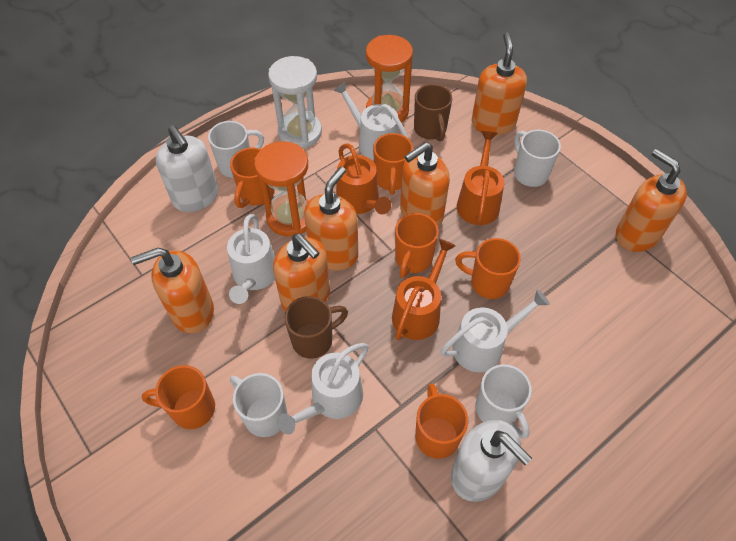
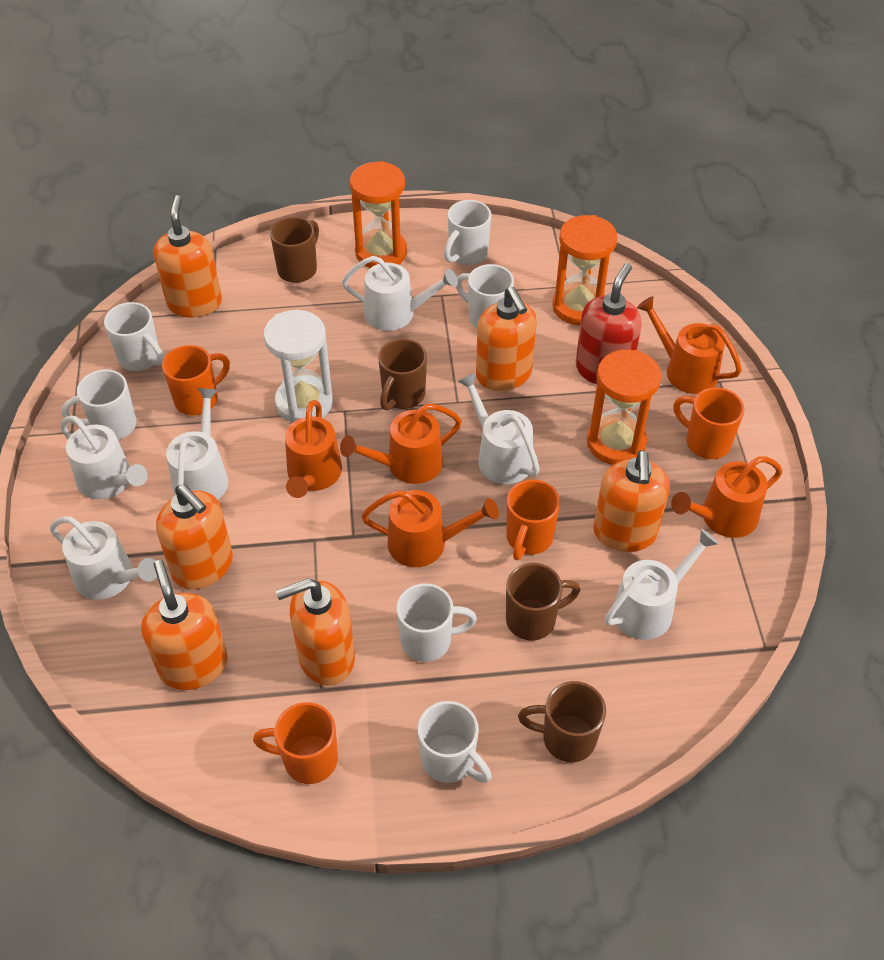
brown mug: 2 -> 4
orange hourglass: 2 -> 3
orange mug: 6 -> 4
orange watering can: 3 -> 5
red soap dispenser: 0 -> 1
white mug: 4 -> 6
white soap dispenser: 2 -> 0
white watering can: 4 -> 6

